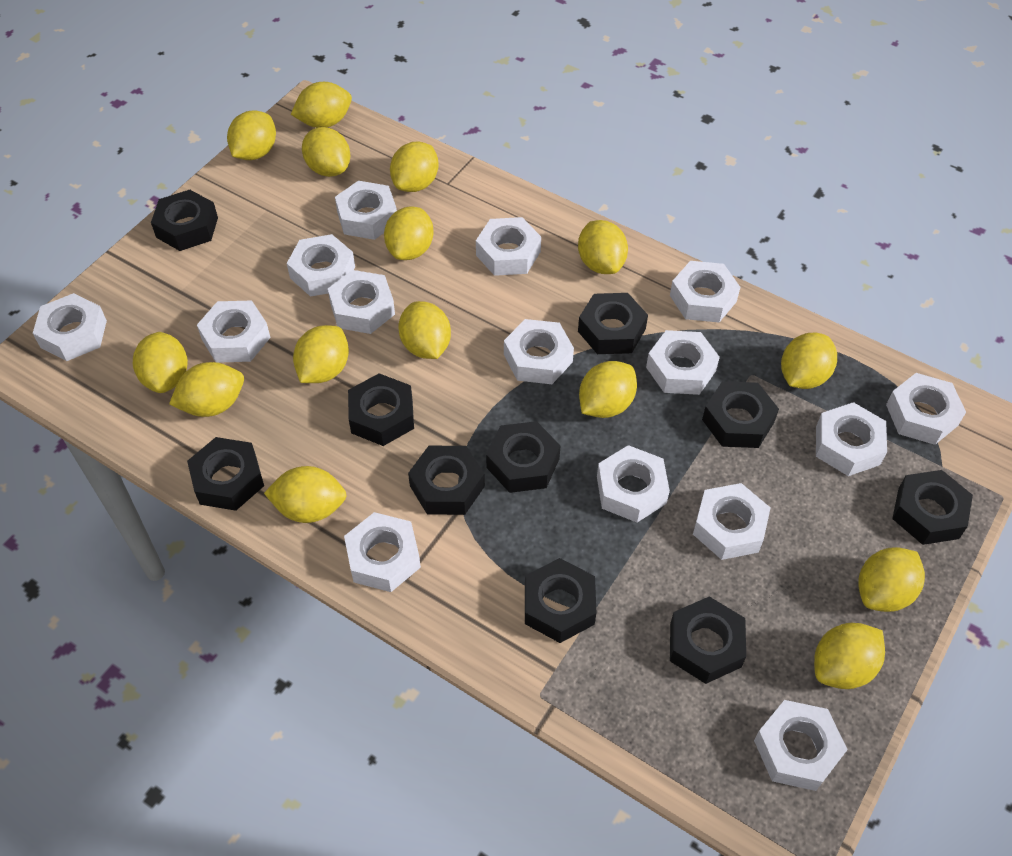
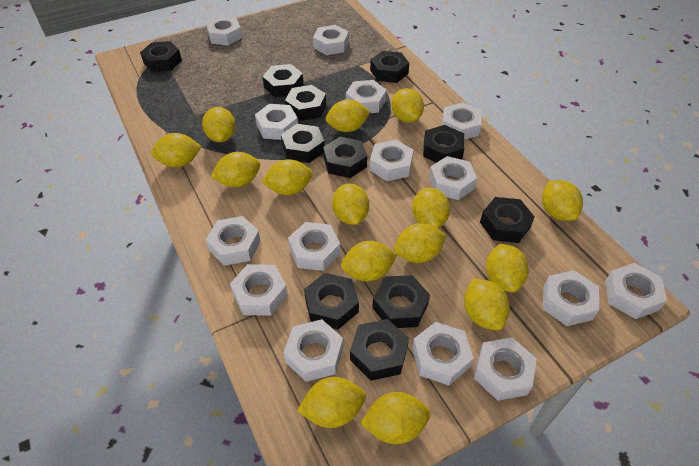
black nut: 10 -> 11

